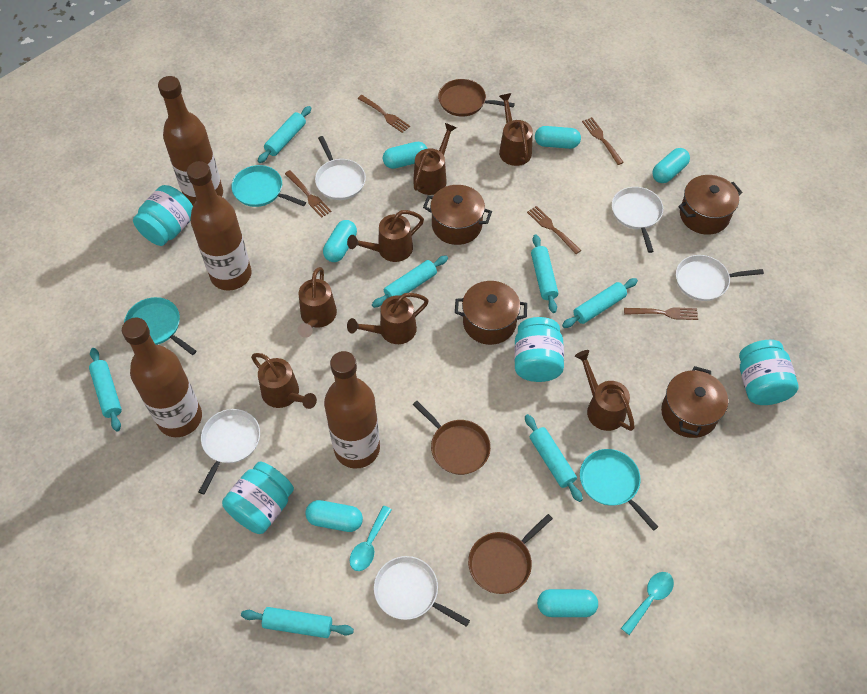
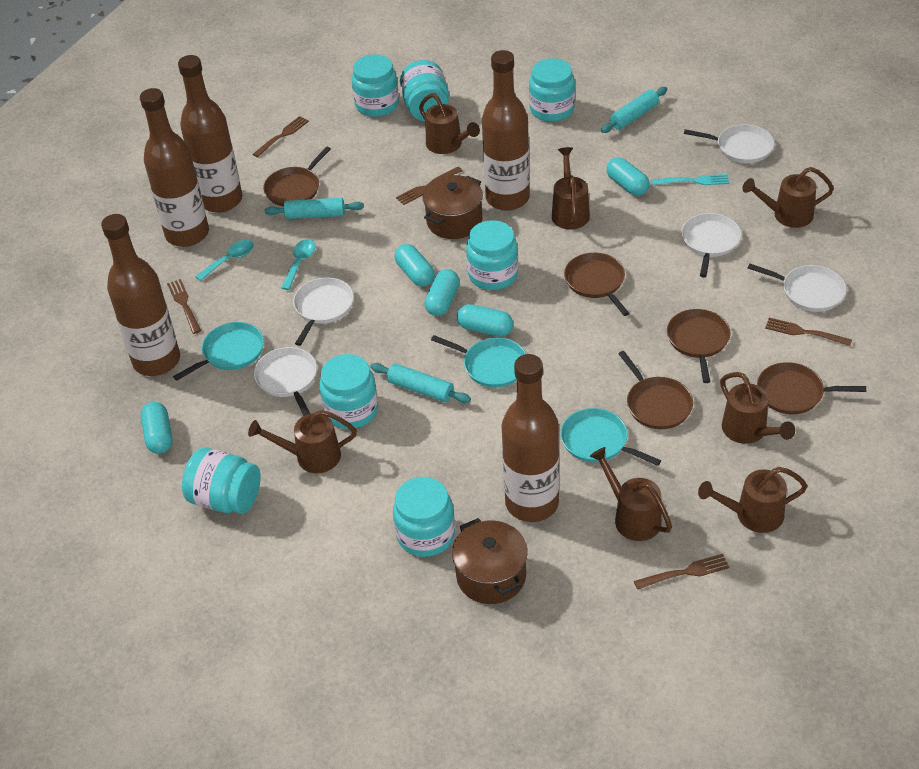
brown bottle: 4 -> 5
brown pan: 3 -> 5
brown pot: 4 -> 2
turquoise capsule: 6 -> 5
turquoise fork: 0 -> 1
turquoise jar: 4 -> 7
turquoise rolling pin: 7 -> 3

